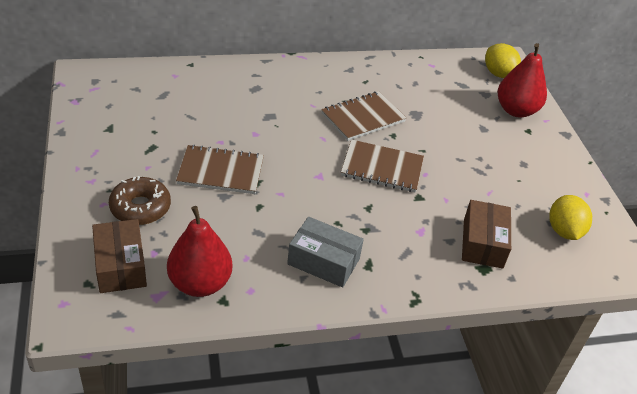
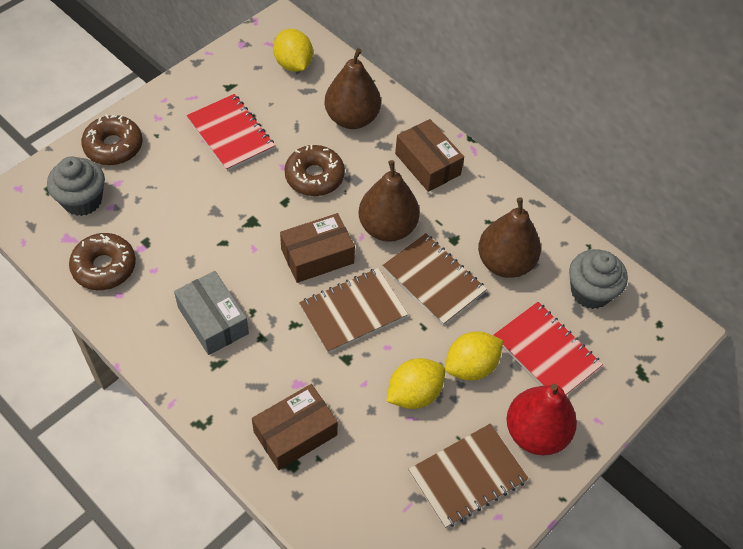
brown box: 2 -> 3
brown donut: 1 -> 3
brown pear: 0 -> 3
grey cupcake: 0 -> 2
red notebook: 0 -> 2
red pear: 2 -> 1
yellow lemon: 2 -> 3

